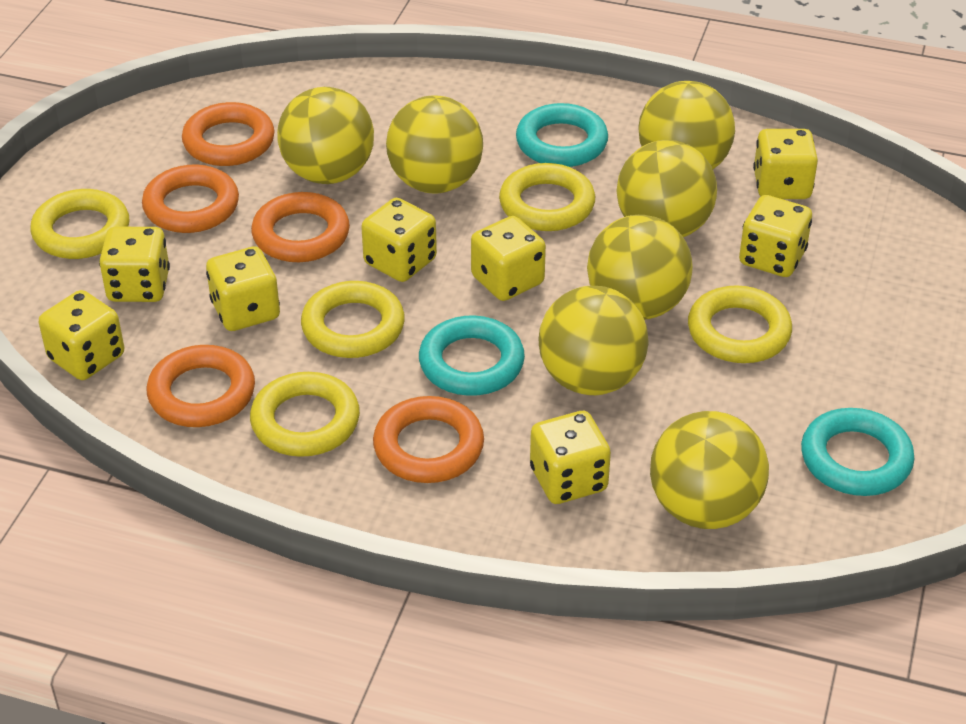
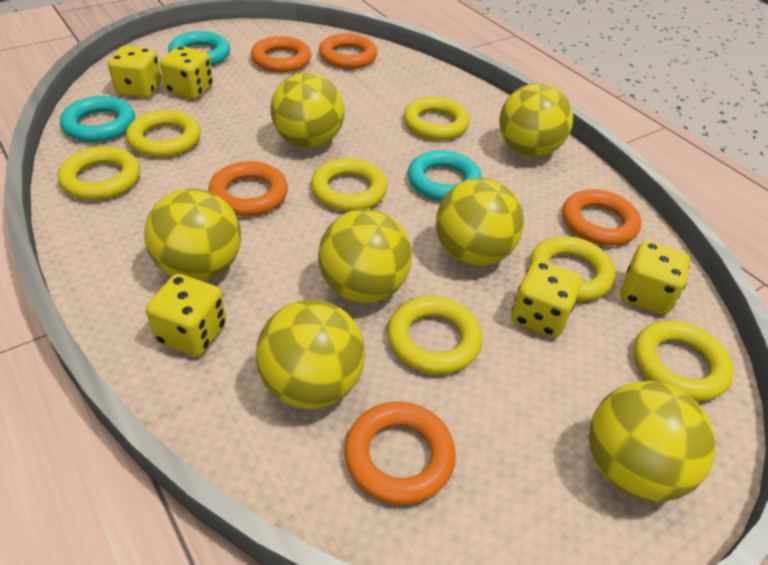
yellow dice: 8 -> 5
yellow ring: 5 -> 7

